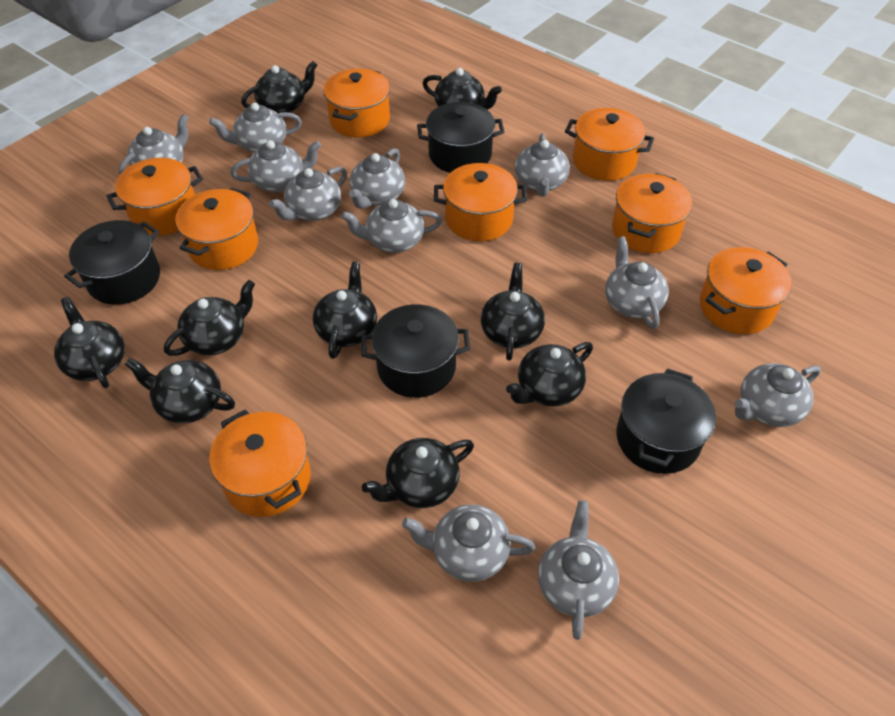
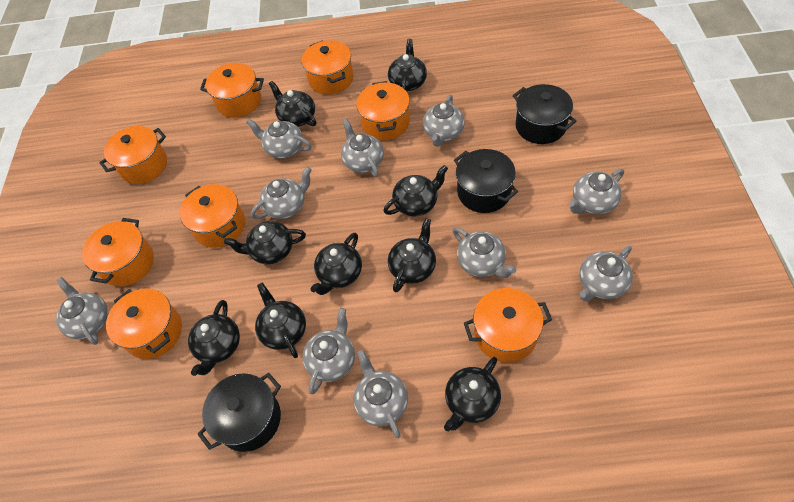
black pot: 4 -> 3
grey teapot: 11 -> 10

